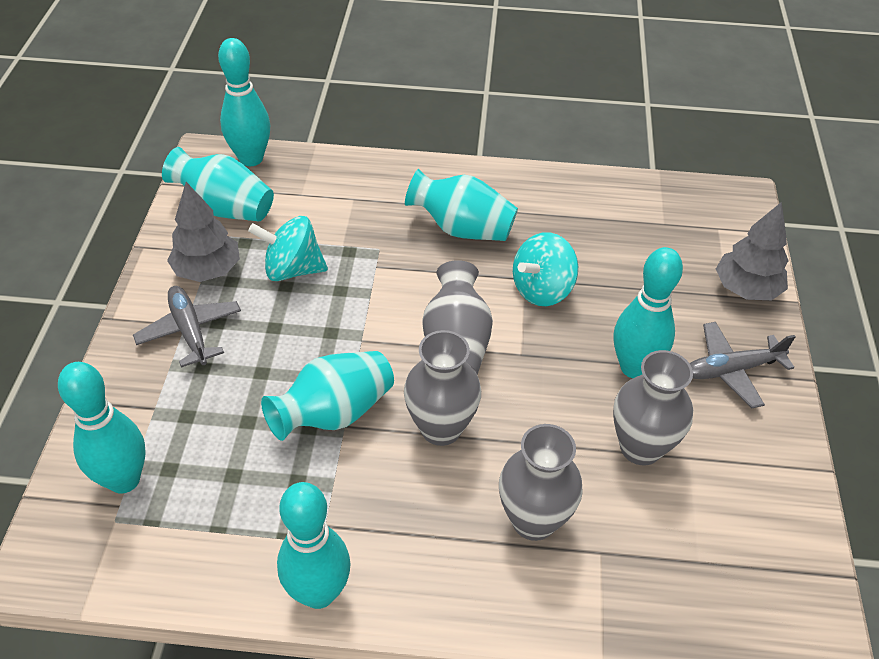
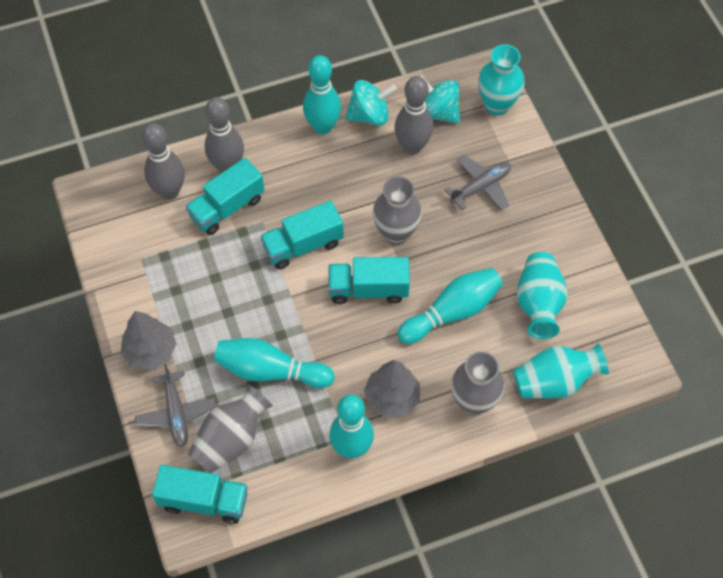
grey bowling pin: 0 -> 3
grey vase: 4 -> 3
turquoise truck: 0 -> 4

